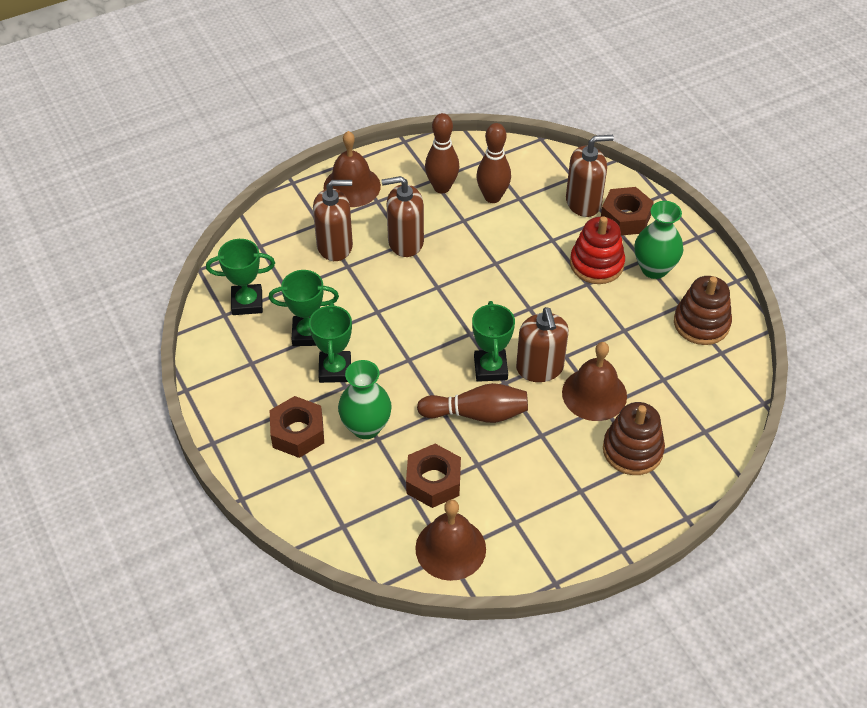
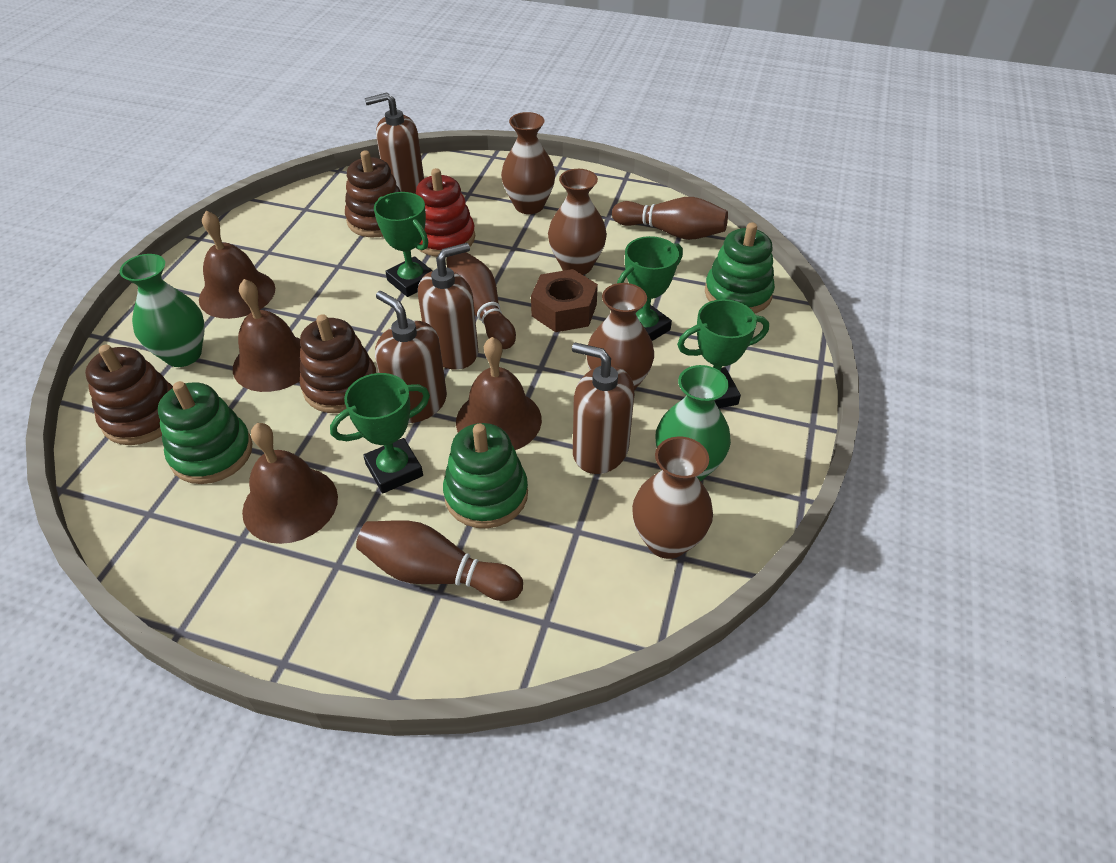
brown bell: 3 -> 4
brown nut: 3 -> 1
brown stacking toy: 2 -> 3
brown vase: 0 -> 4
green stacking toy: 0 -> 3

